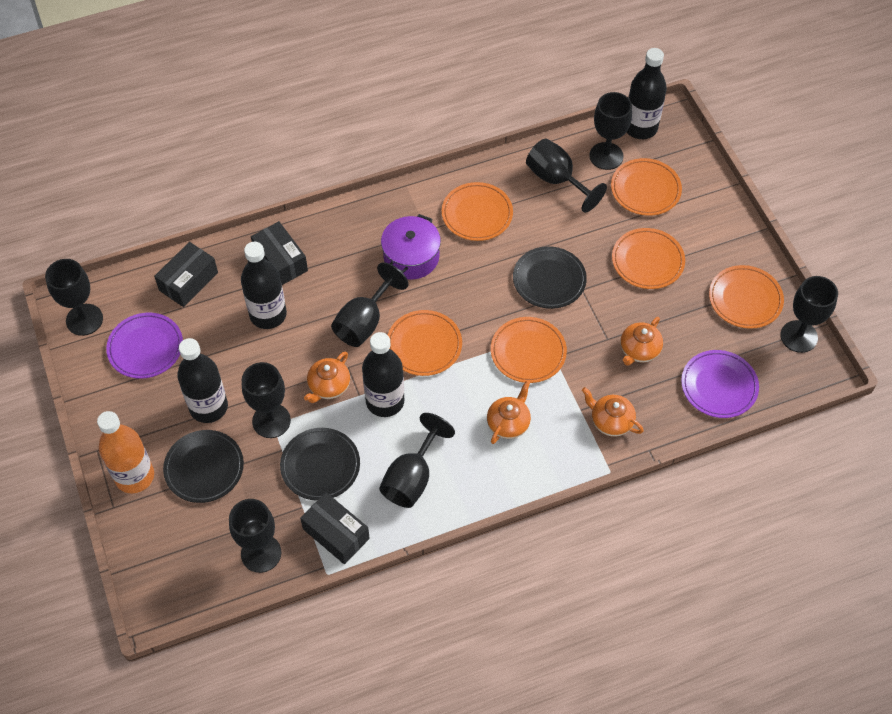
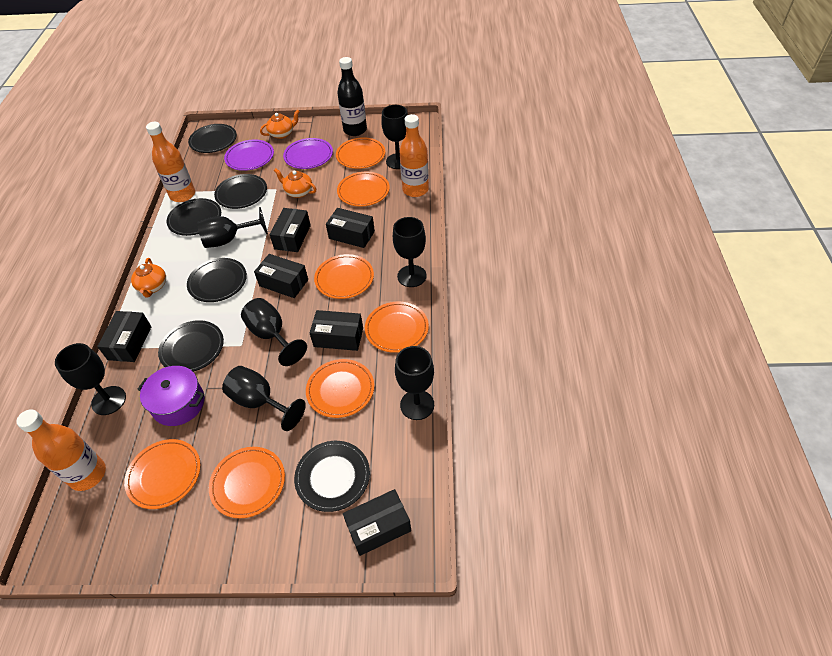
black bottle: 4 -> 1
black box: 3 -> 6
black goblet: 8 -> 7
black plate: 3 -> 6
orange bottle: 1 -> 3
orange plate: 6 -> 7
orange teapot: 4 -> 3

